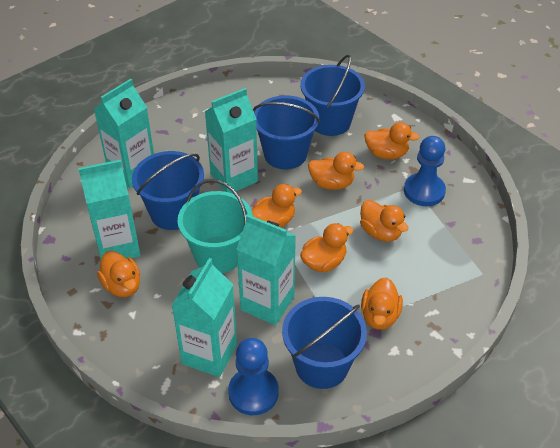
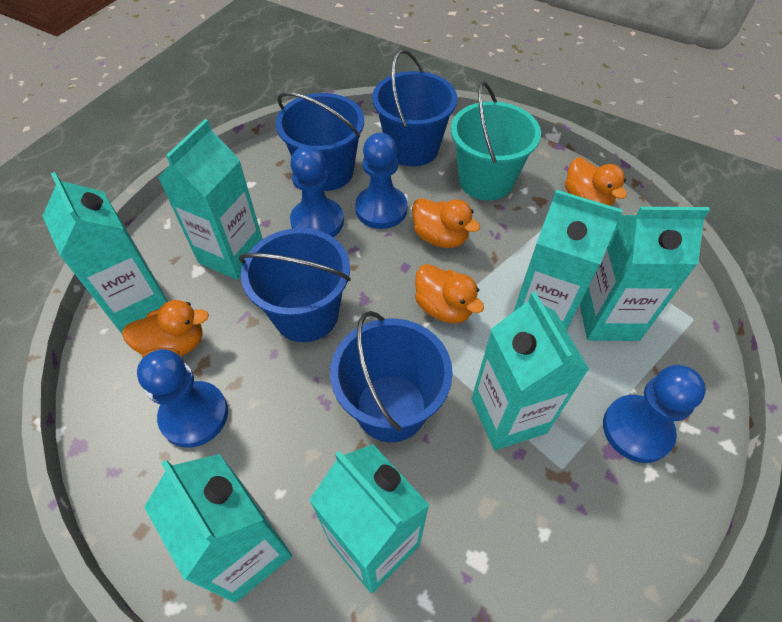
blue pawn: 2 -> 4
orange duck: 7 -> 4
turquoise carton: 5 -> 7

